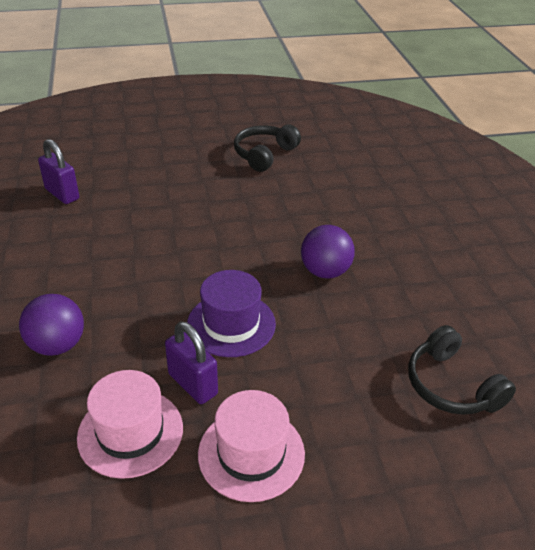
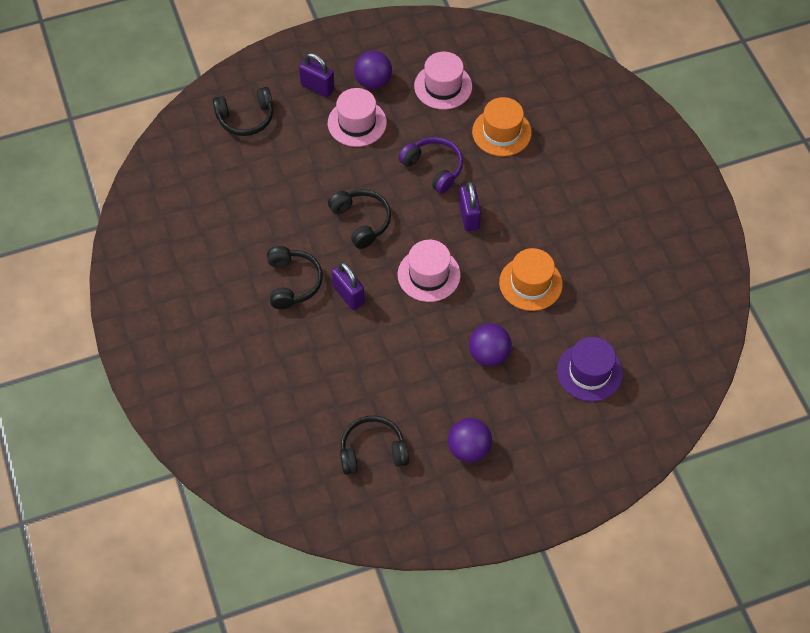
black headphones: 2 -> 4
orange hat: 0 -> 2
pink hat: 2 -> 3
purple ball: 2 -> 3
purple headphones: 0 -> 1
purple padlock: 2 -> 3

